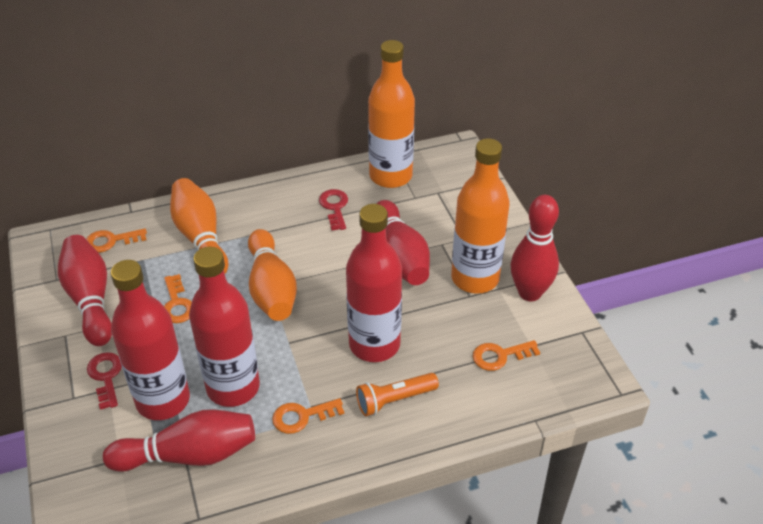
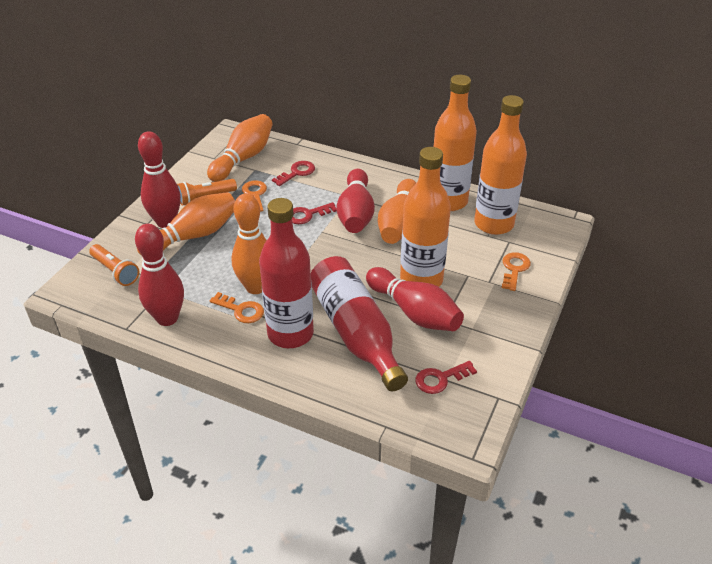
orange bottle: 2 -> 3
orange bowling pin: 2 -> 4
orange flashlight: 1 -> 2
orange key: 4 -> 3
red bottle: 3 -> 2
red key: 2 -> 3

